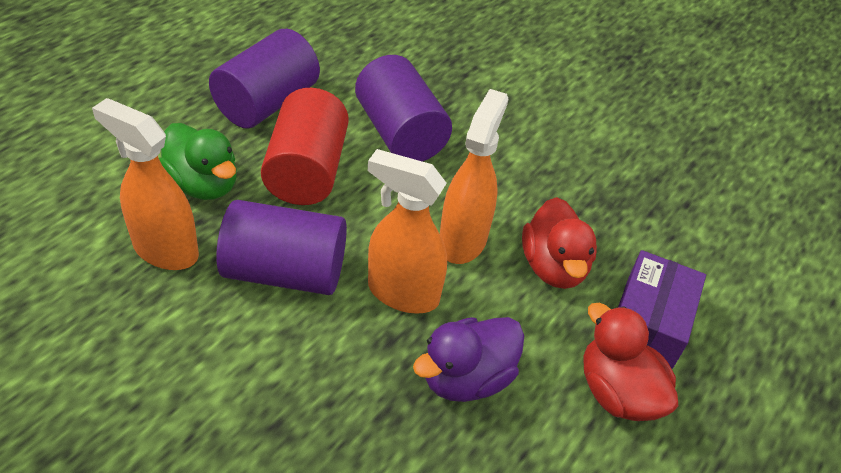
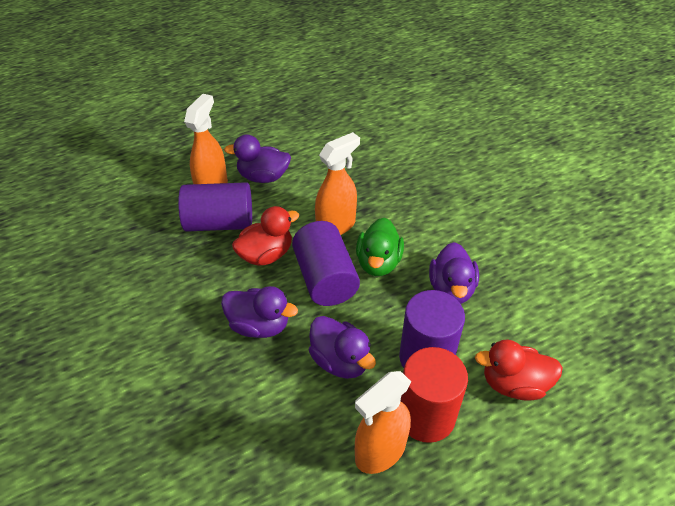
purple box: 1 -> 0
purple duck: 1 -> 4

